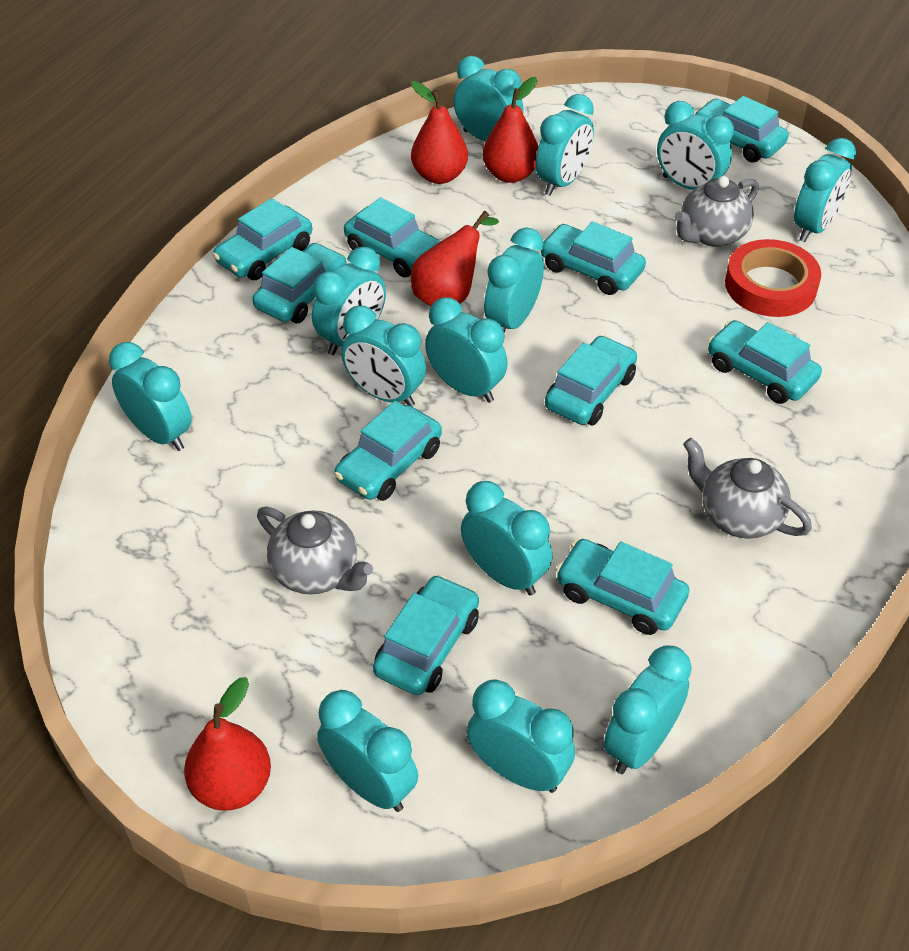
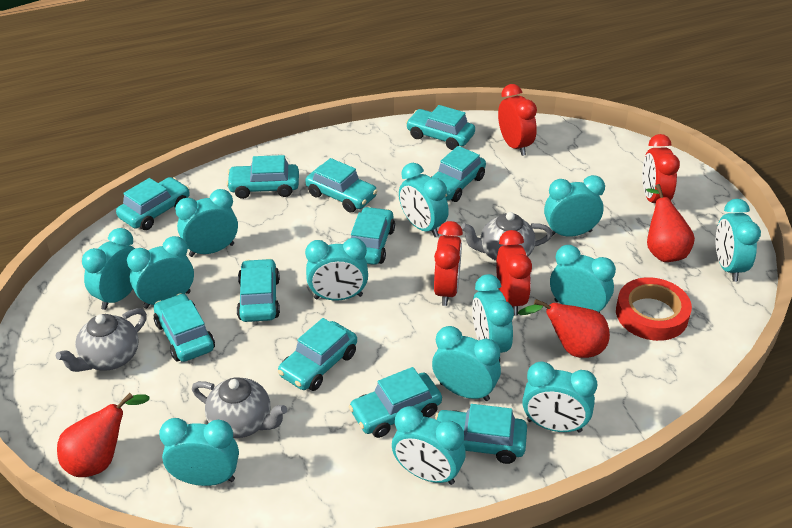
red clock: 0 -> 4
red pear: 4 -> 3
turquoise car: 10 -> 11

